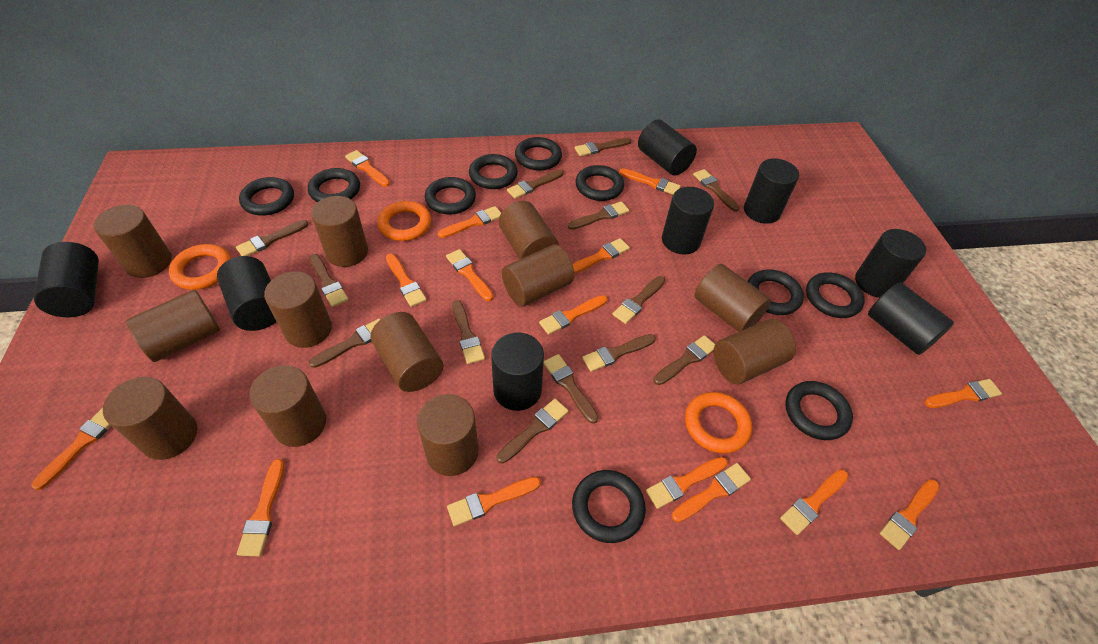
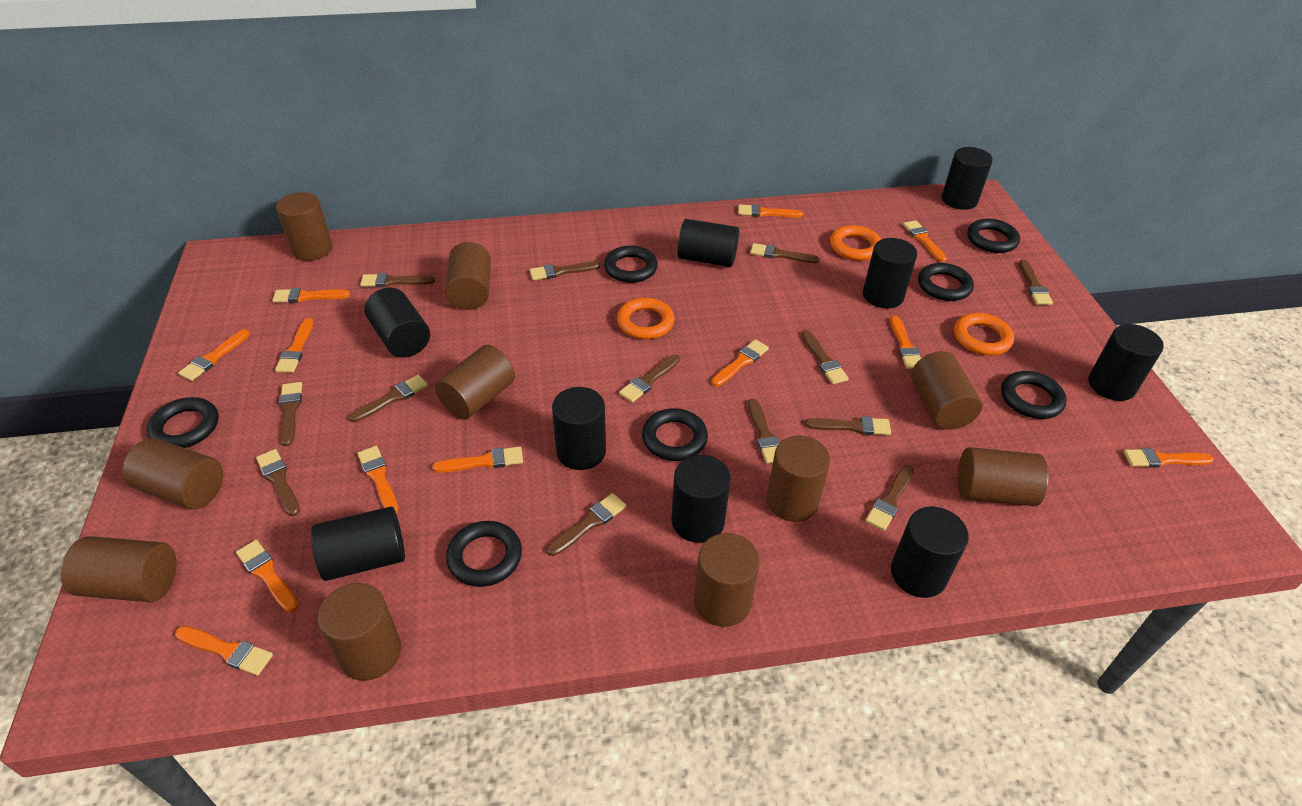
black cylinder: 8 -> 9
black ring: 10 -> 7
brown cylinder: 12 -> 10
orange brush: 15 -> 12

